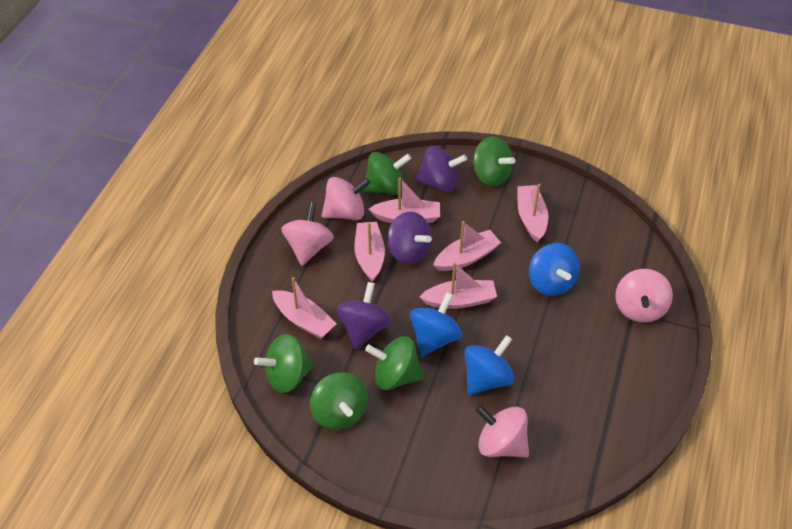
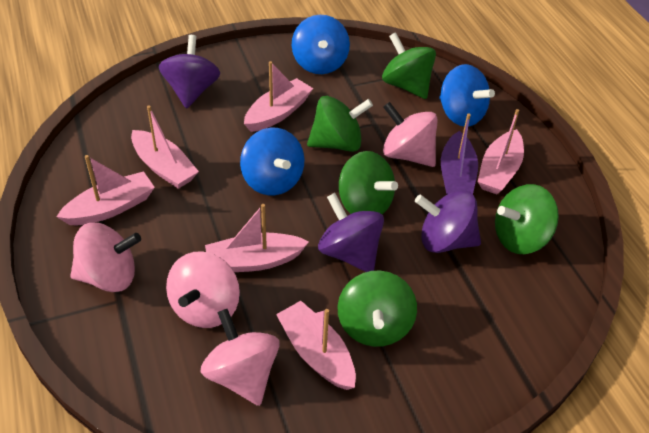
purple boat: 0 -> 1

